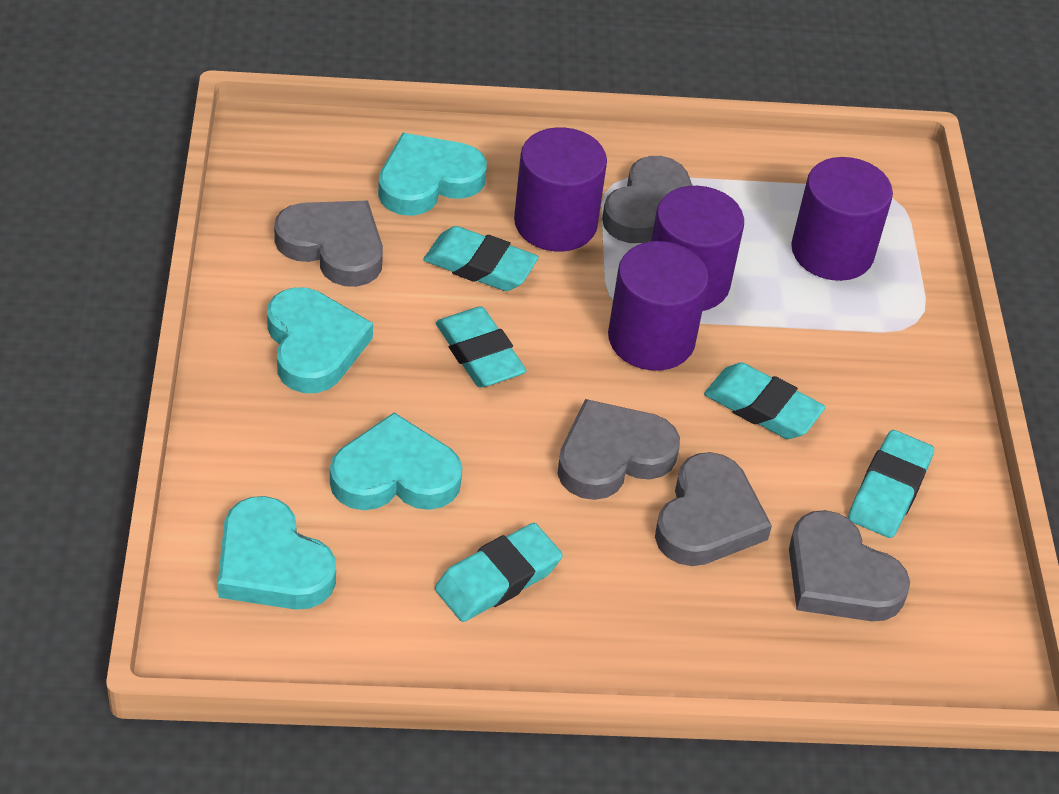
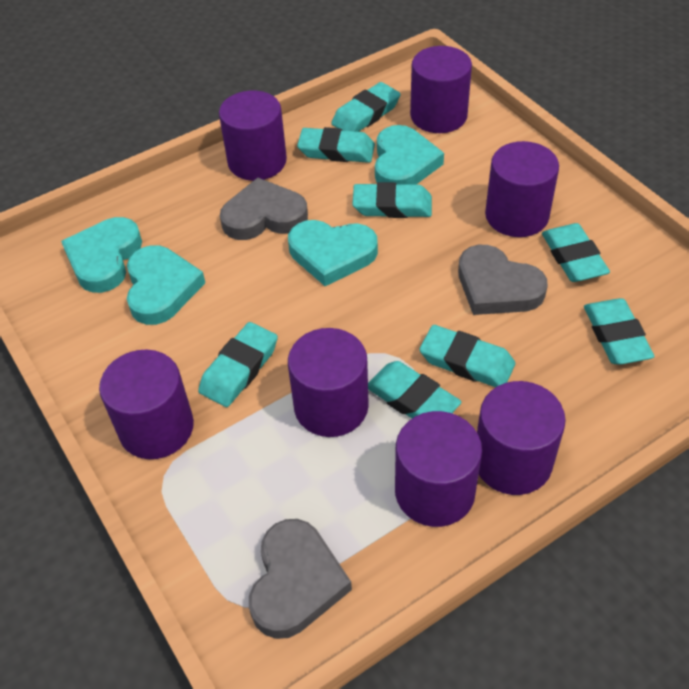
grey heart: 5 -> 3
purple cylinder: 4 -> 7
turquoise eraser: 5 -> 8

